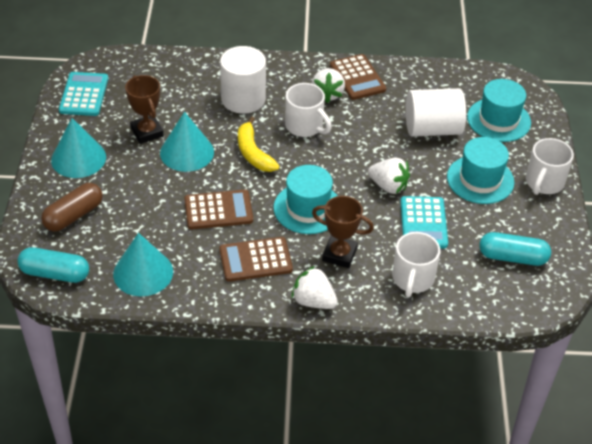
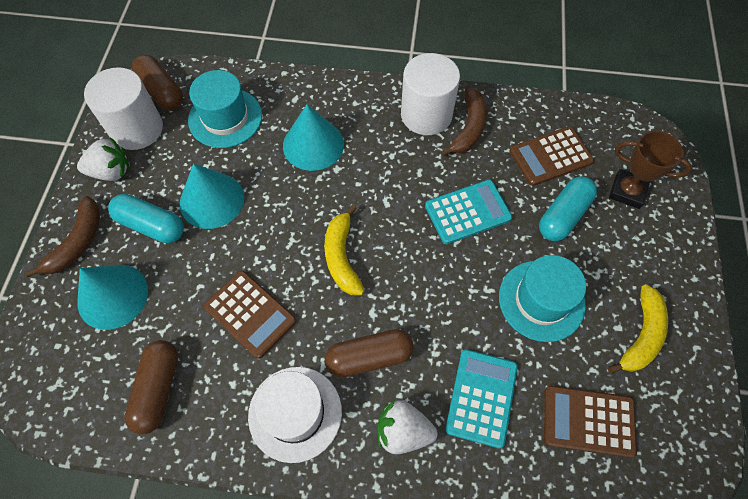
brown banana: 0 -> 2
brown capsule: 1 -> 3
brown trophy: 2 -> 1
turquoise hat: 3 -> 2
white hat: 0 -> 1
white mug: 3 -> 0
white strawberry: 3 -> 2
yellow banana: 1 -> 2

